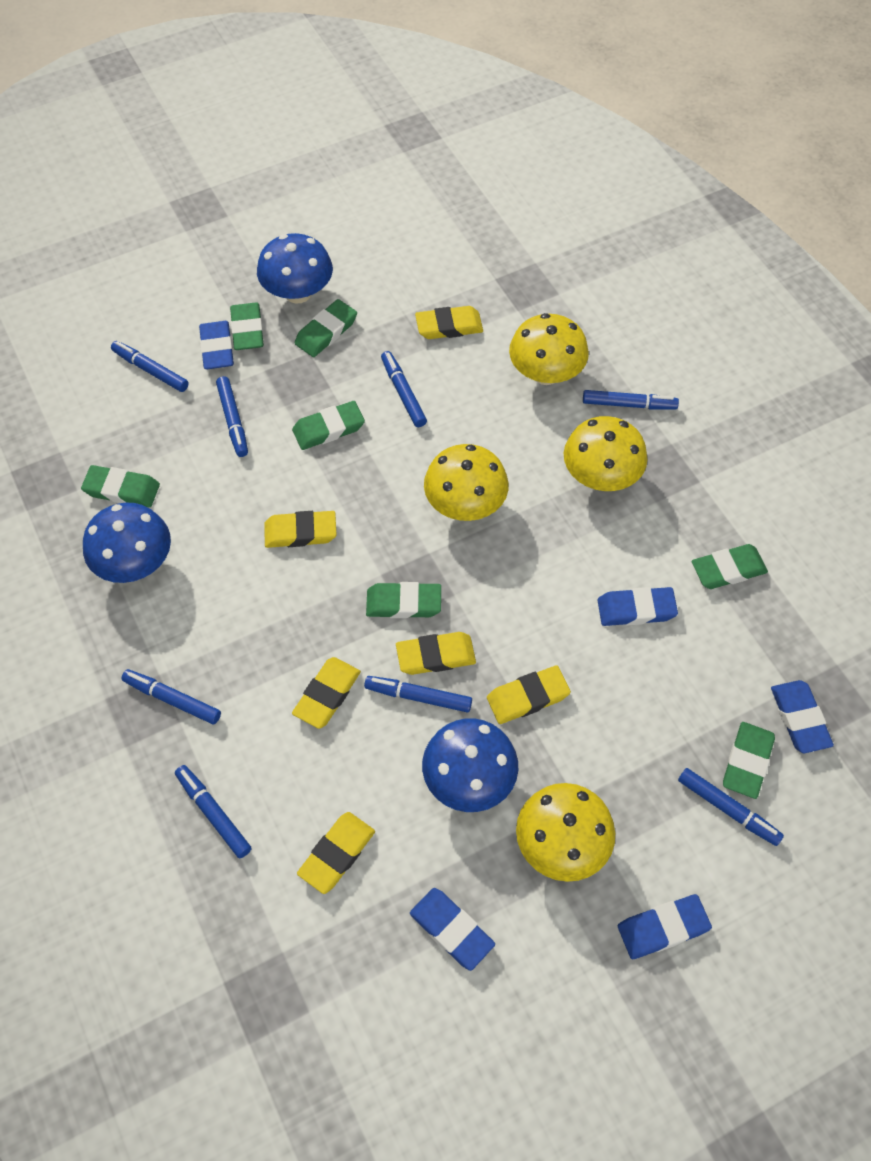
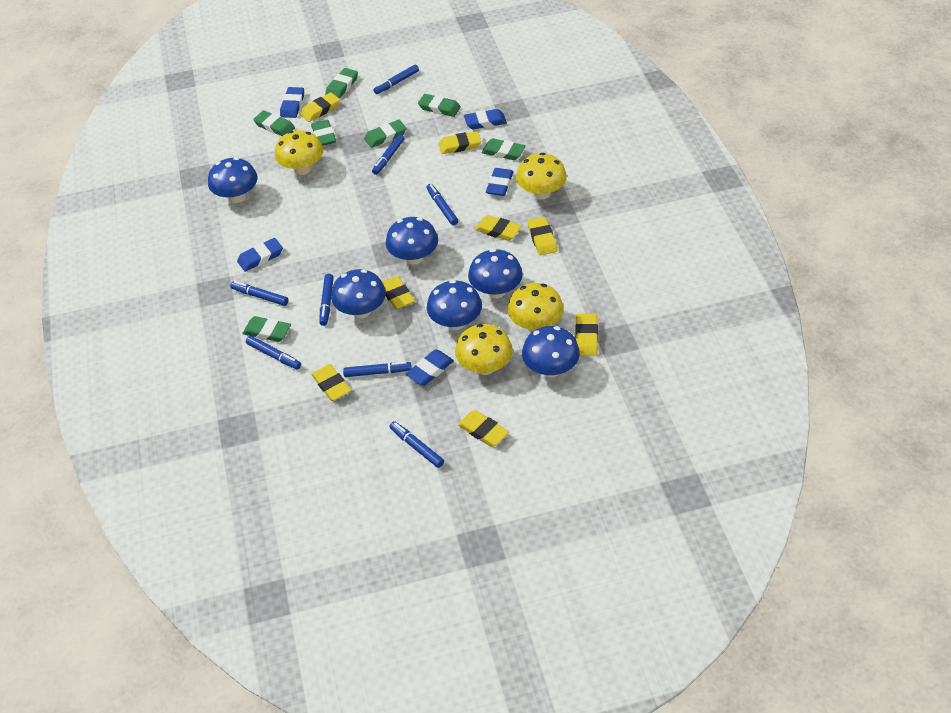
blue mushroom: 3 -> 6
yellow eraser: 6 -> 8

